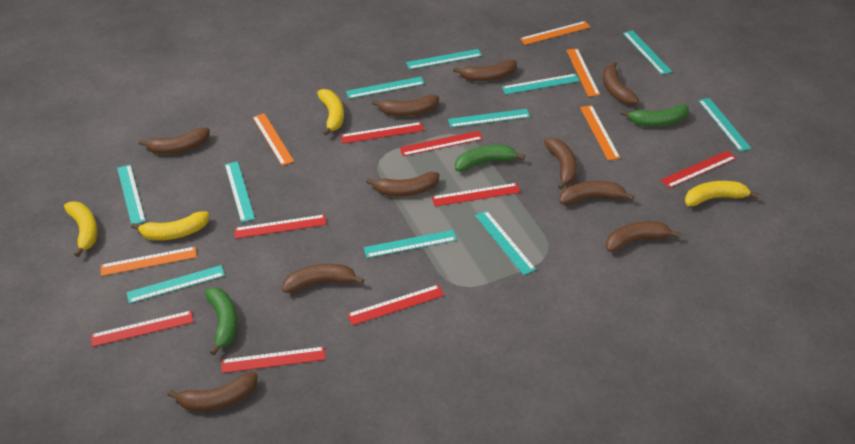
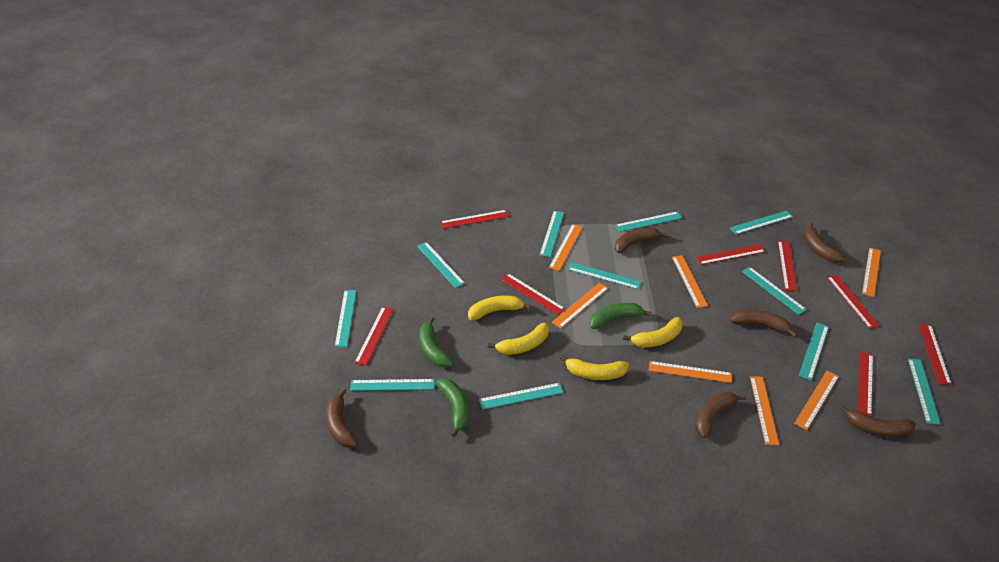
brown banana: 10 -> 6
orange ruler: 5 -> 7

